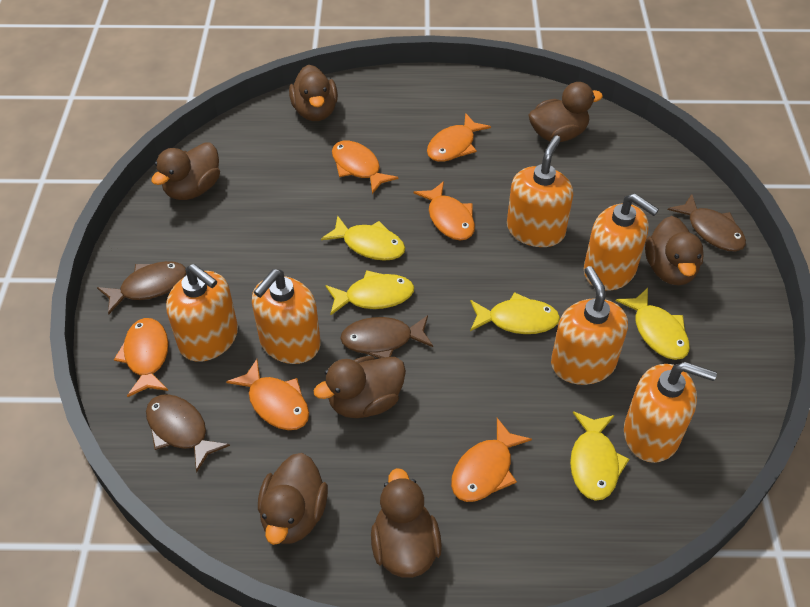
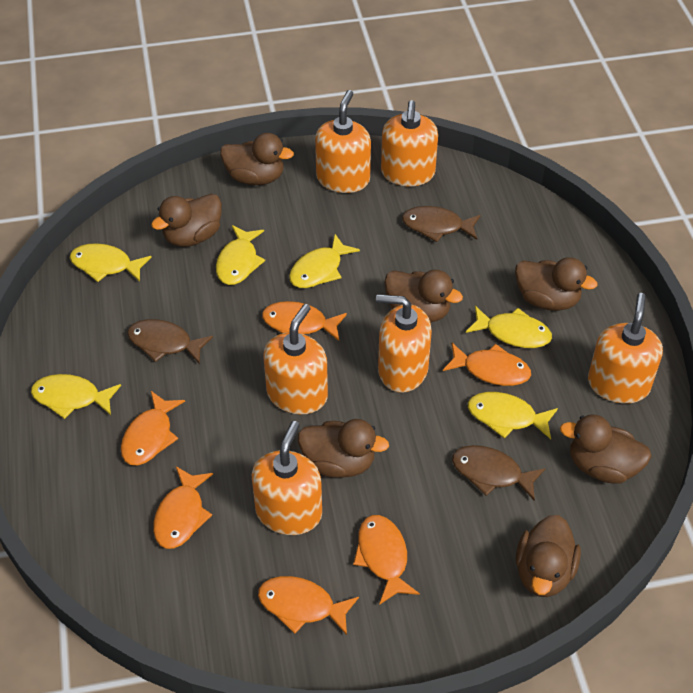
brown fish: 4 -> 3
yellow fish: 5 -> 6

